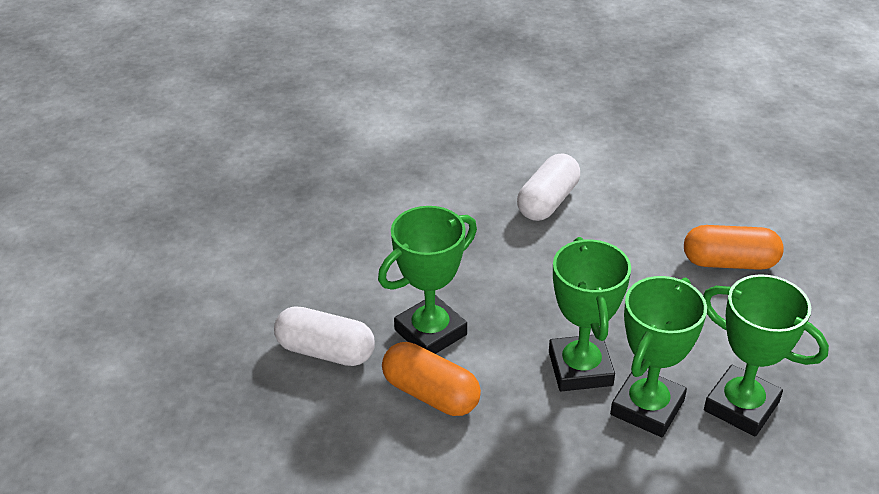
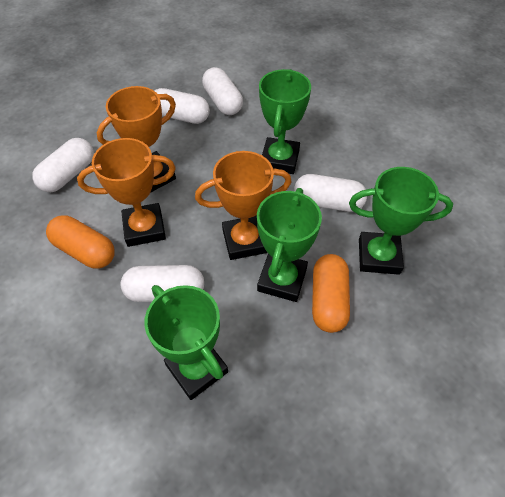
orange trophy: 0 -> 3
white capsule: 2 -> 5

